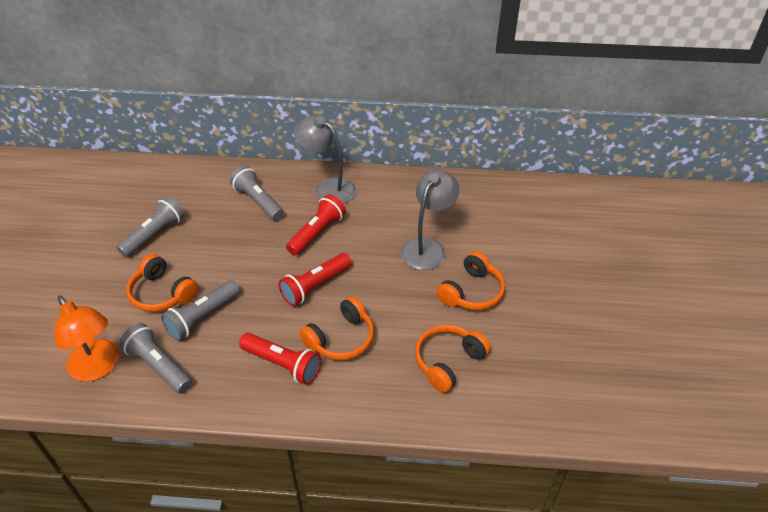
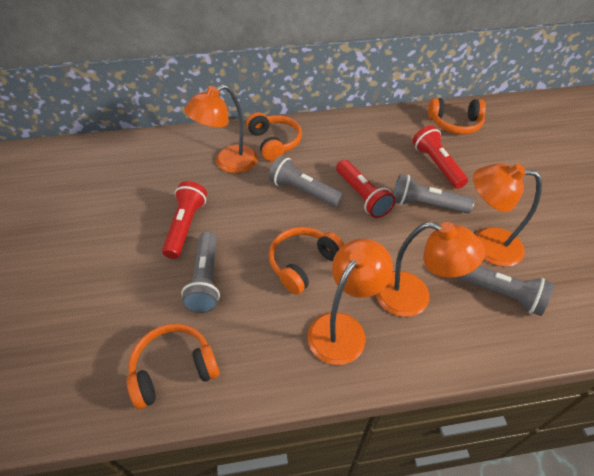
grey lamp: 2 -> 0
orange lamp: 1 -> 4

